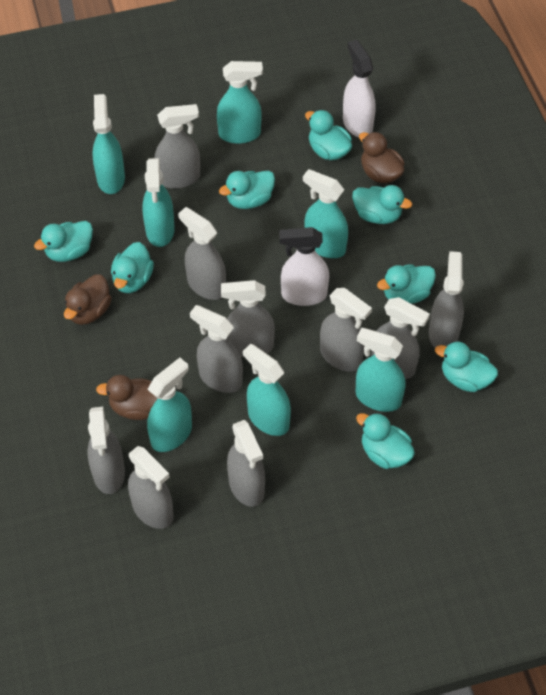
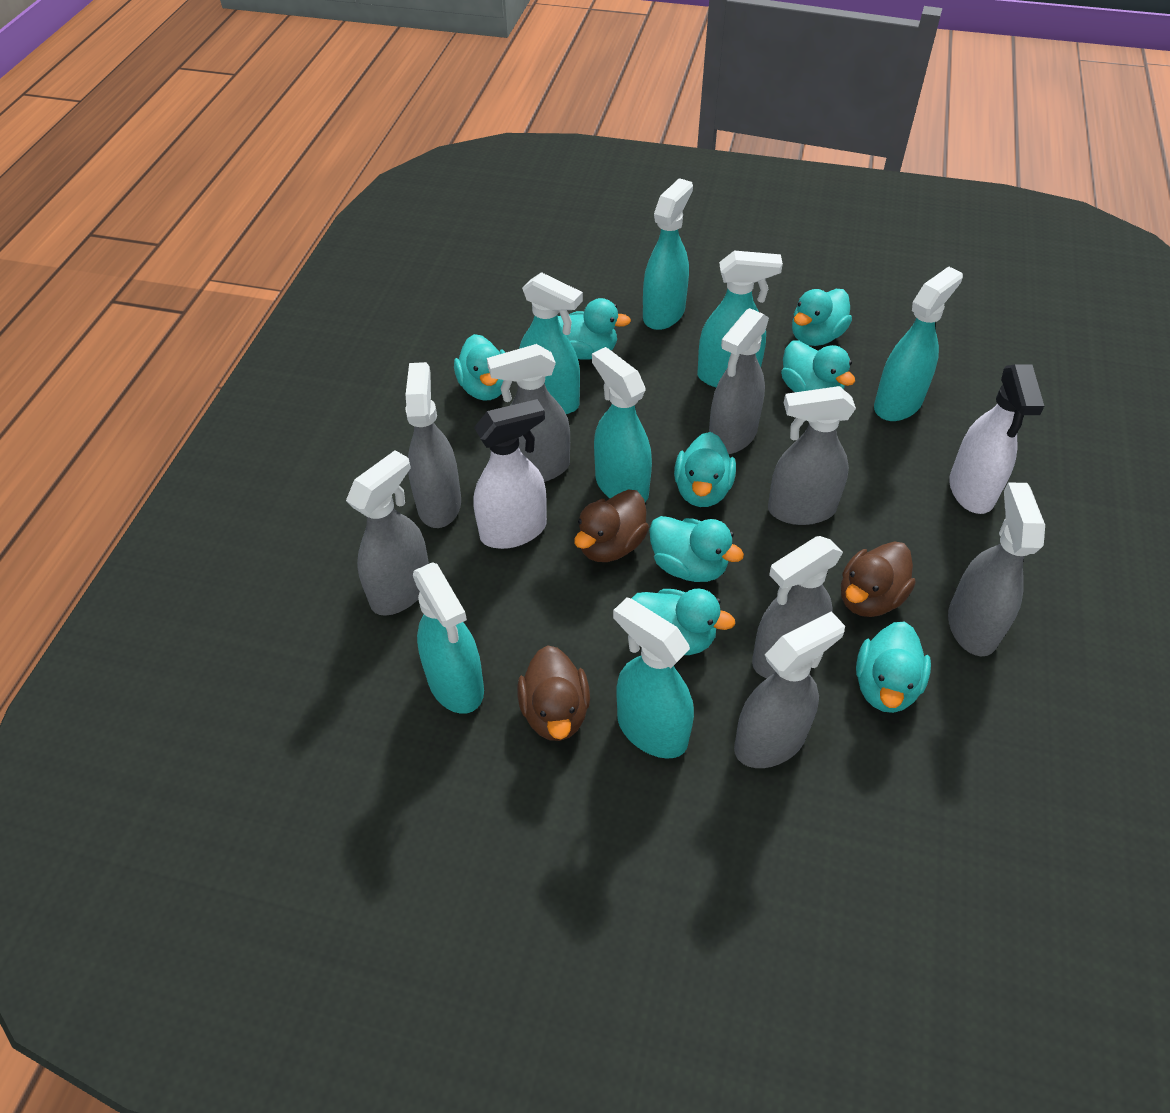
grey spray bottle: 10 -> 8

